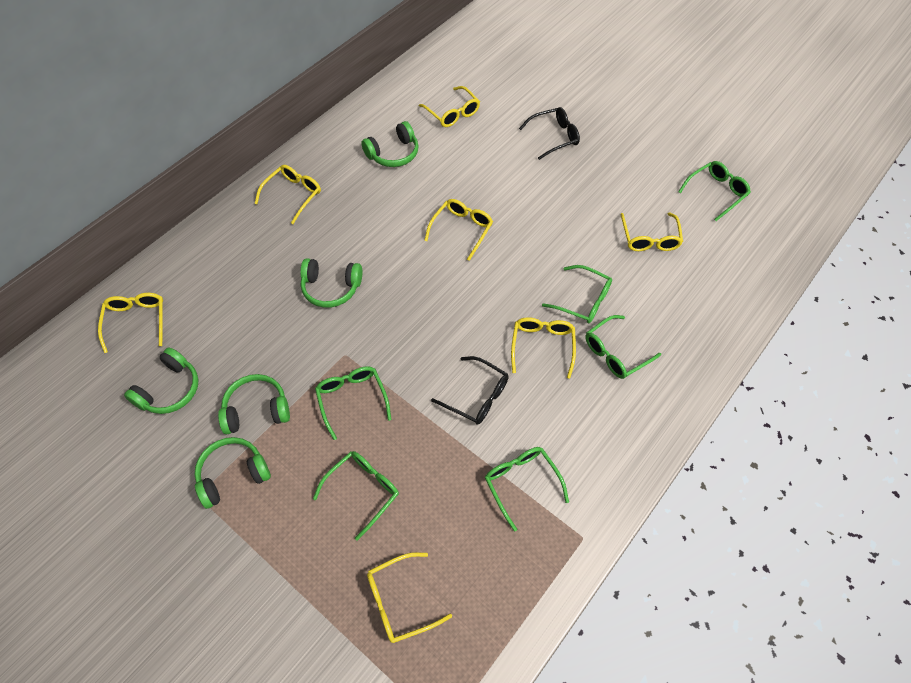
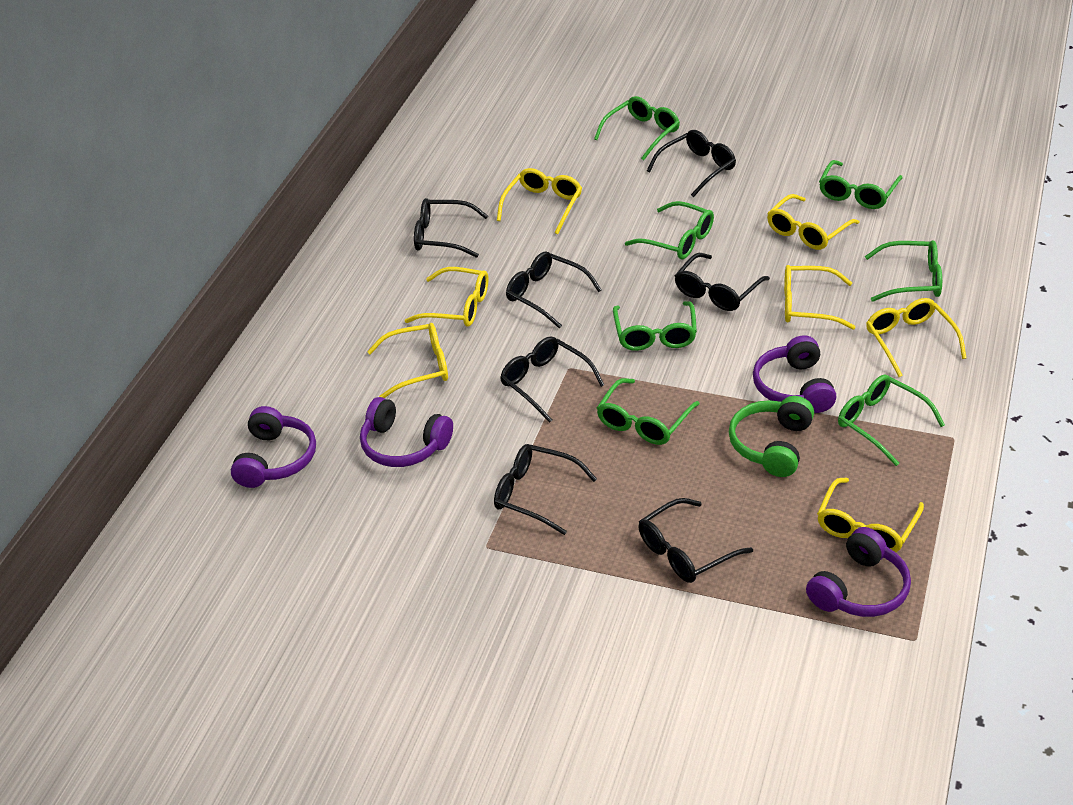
black glasses: 2 -> 7
green glasses: 6 -> 7
green headphones: 5 -> 1
purple headphones: 0 -> 4

